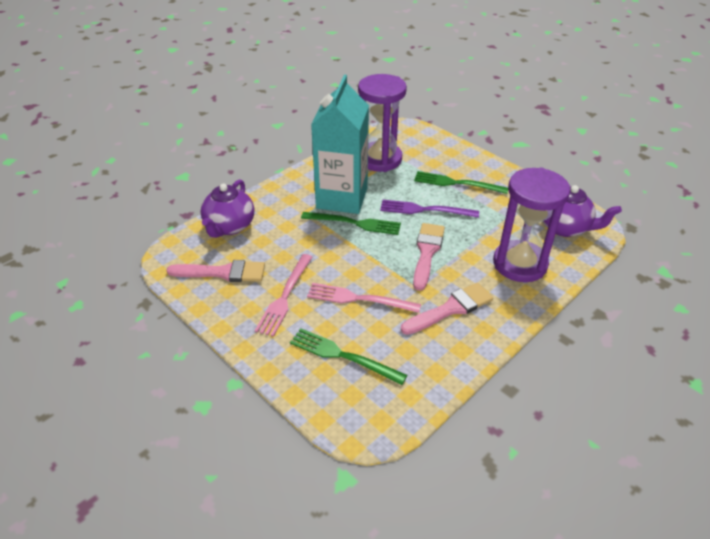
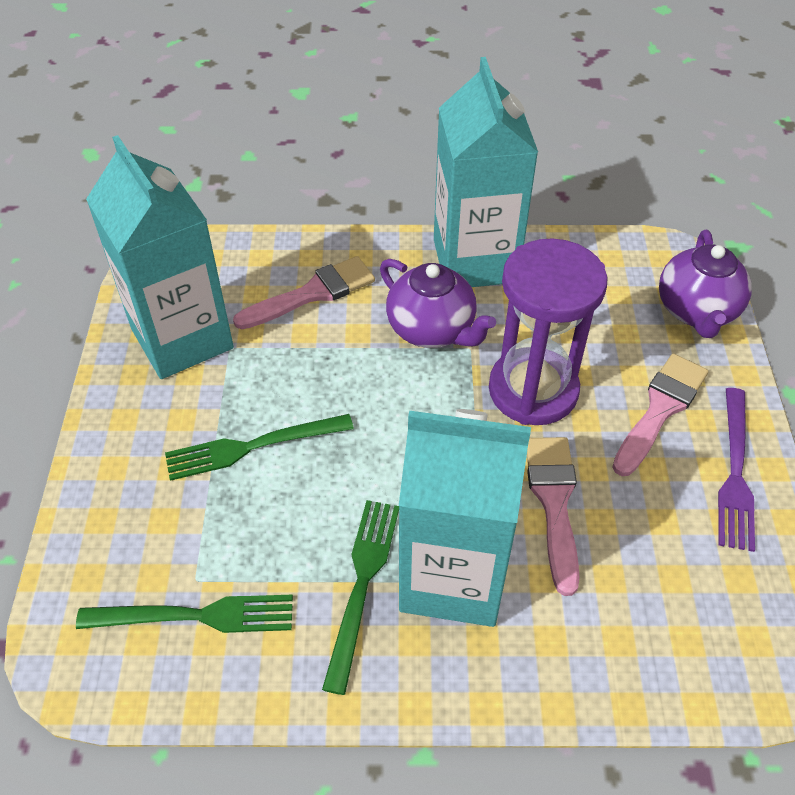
pink fork: 2 -> 0
purple hourglass: 2 -> 1
turquoise carton: 1 -> 3

